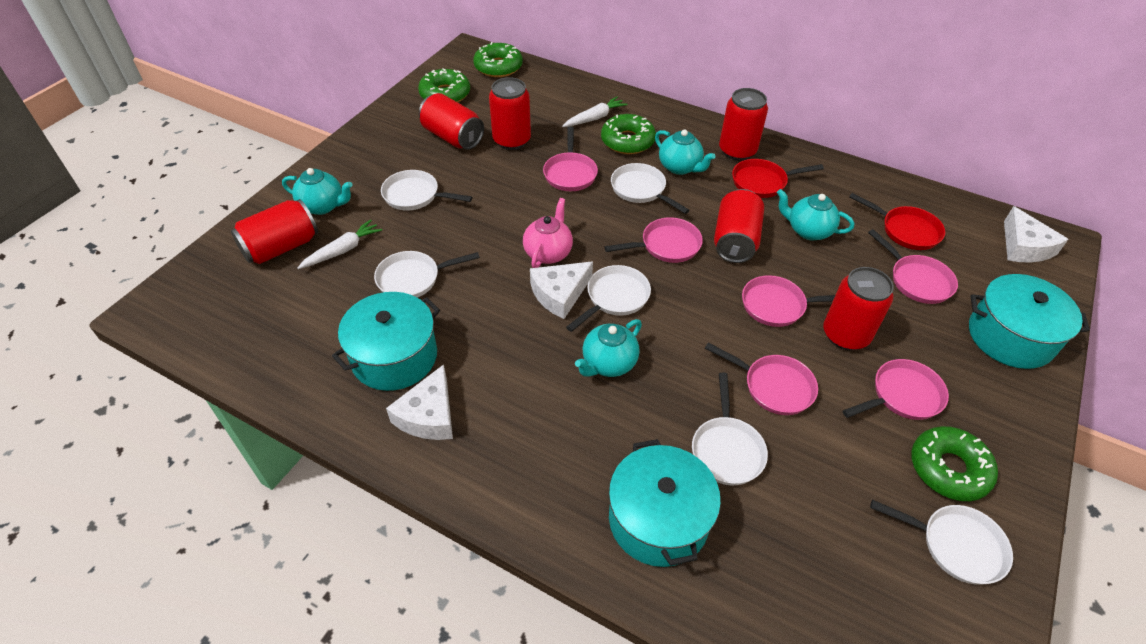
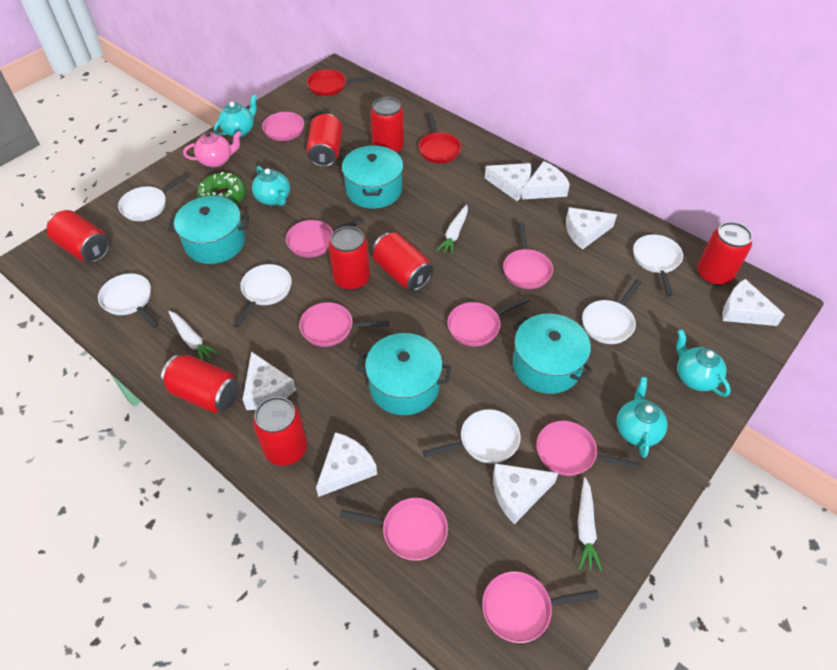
green donut: 4 -> 1
pink pan: 6 -> 8
red can: 6 -> 8
turquoise pot: 3 -> 4
white carrot: 2 -> 3
white cheese: 3 -> 7

